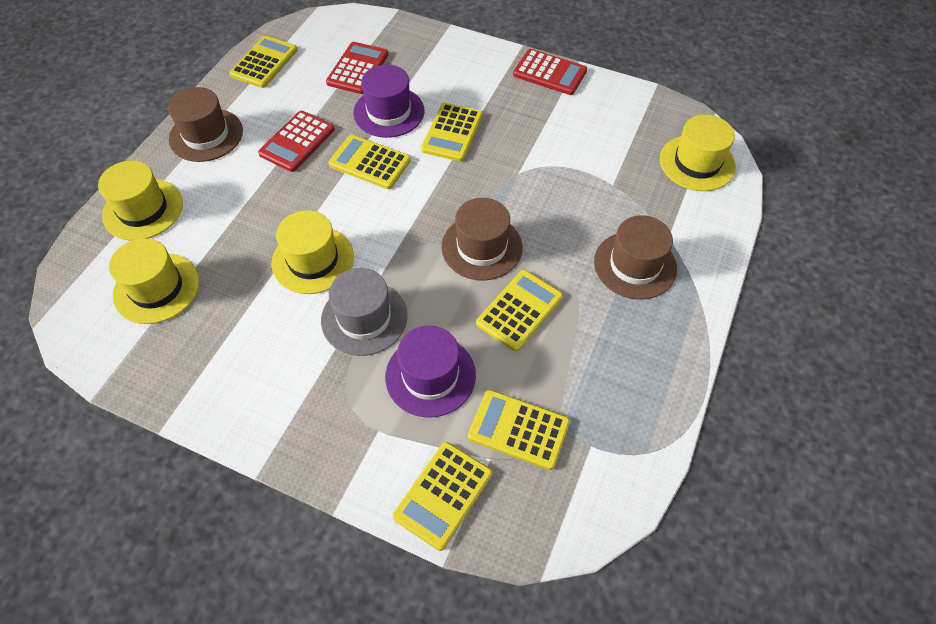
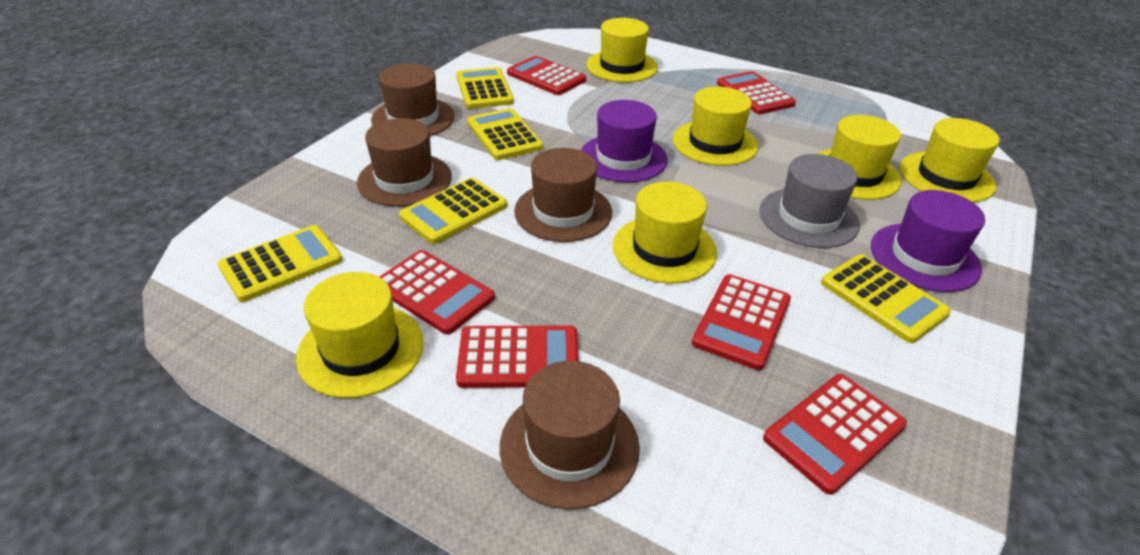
brown hat: 3 -> 4
red calculator: 3 -> 6
yellow calculator: 6 -> 5
yellow hat: 4 -> 6

